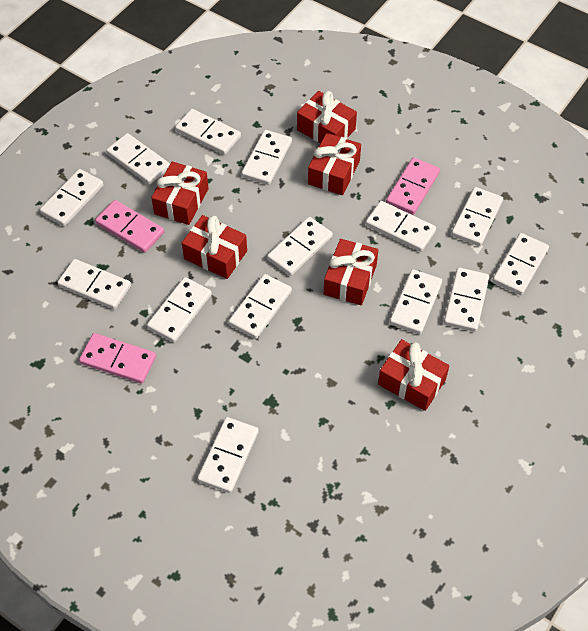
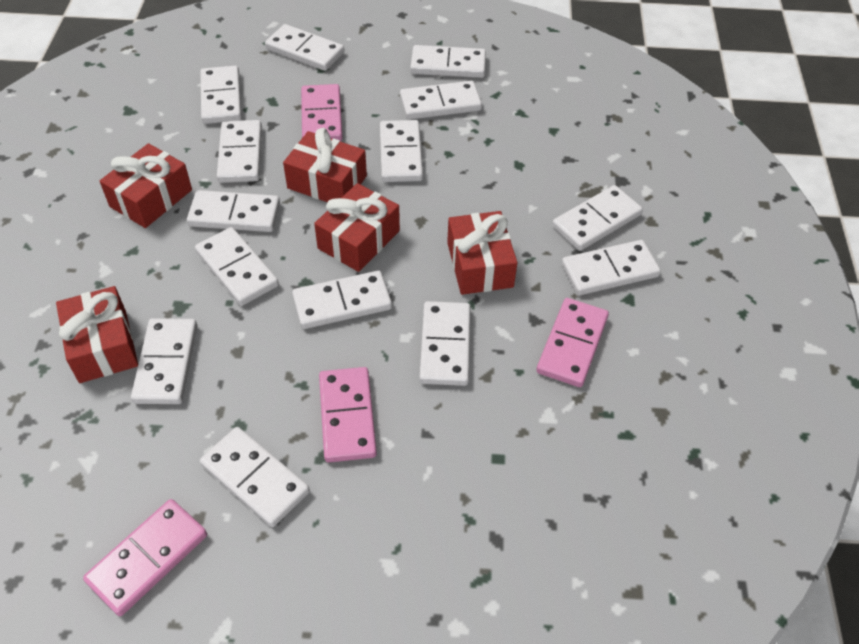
pink domino: 3 -> 4
red gift: 6 -> 5

